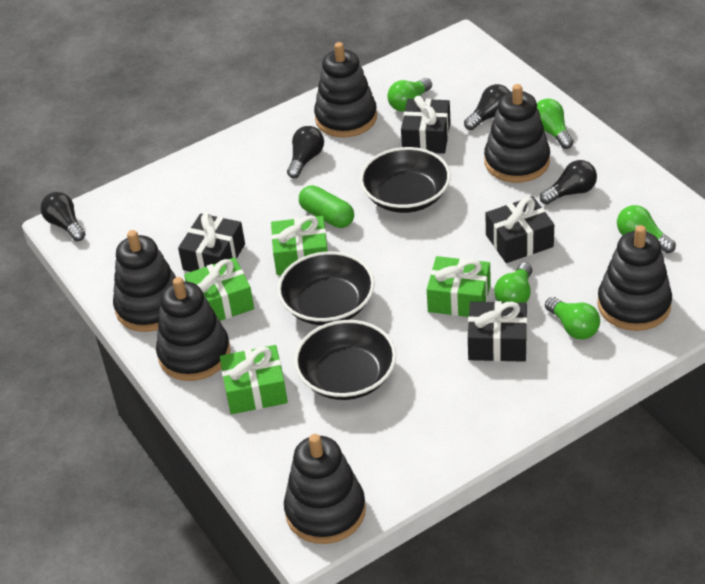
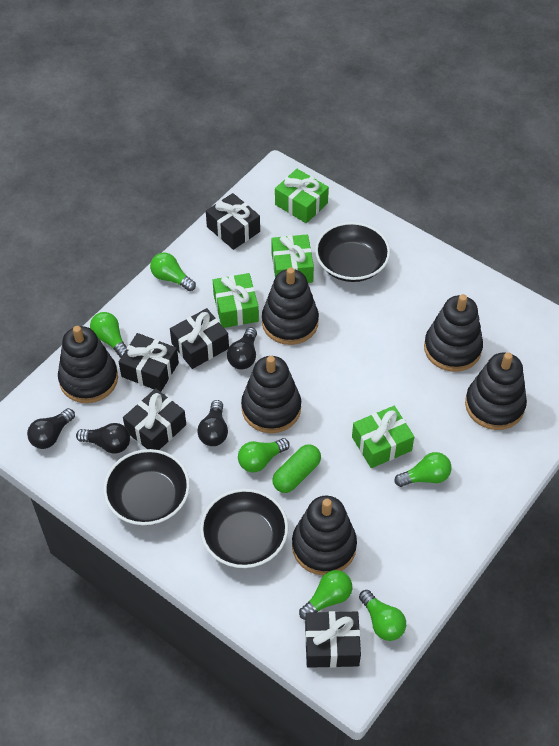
black gift: 4 -> 5
green light bulb: 5 -> 6

